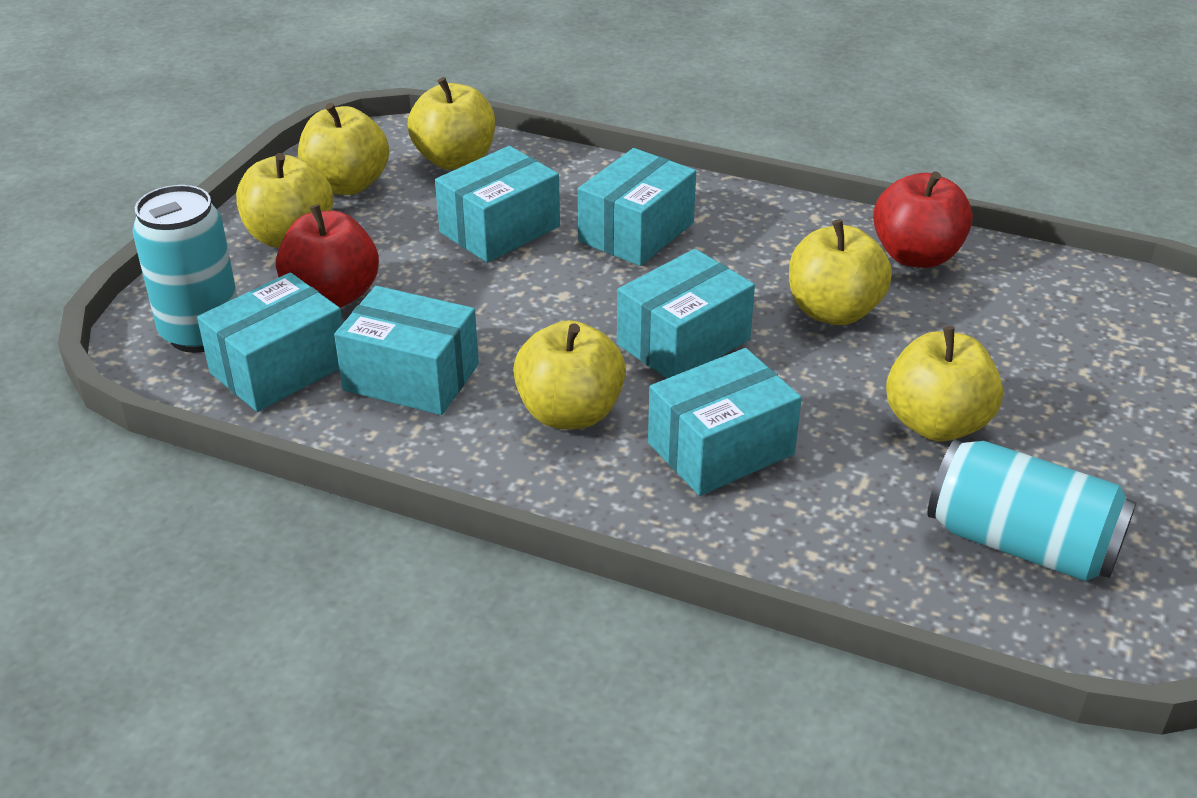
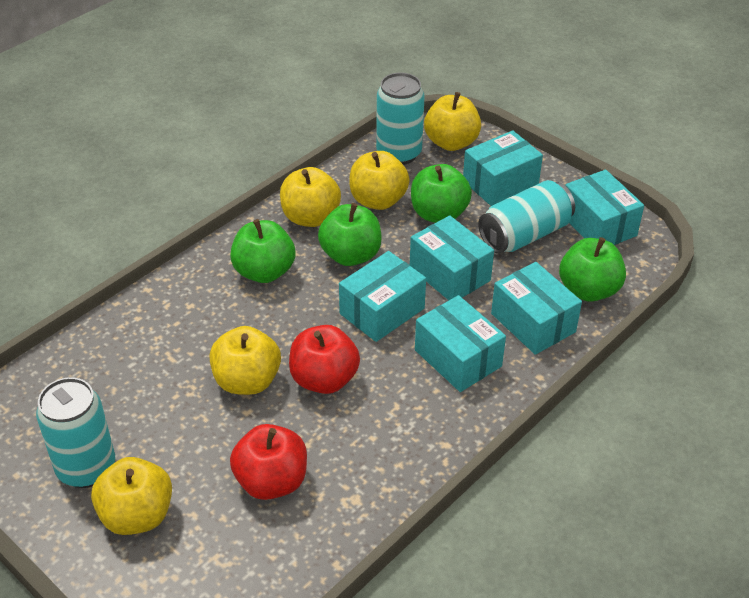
green apple: 0 -> 4
turquoise can: 2 -> 3
yellow apple: 6 -> 5

